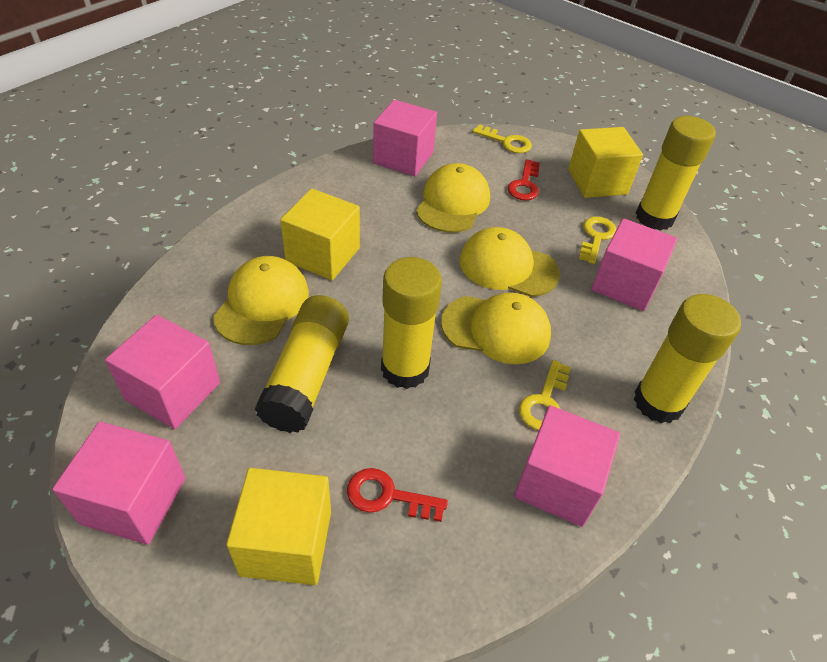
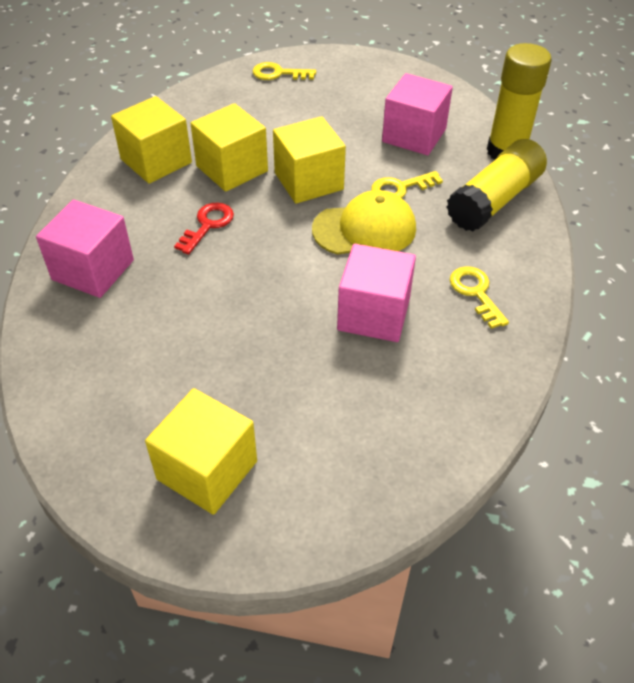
pink cube: 5 -> 3
red key: 2 -> 1
yellow cap: 4 -> 1
yellow cube: 3 -> 4
yellow glue stick: 4 -> 2

